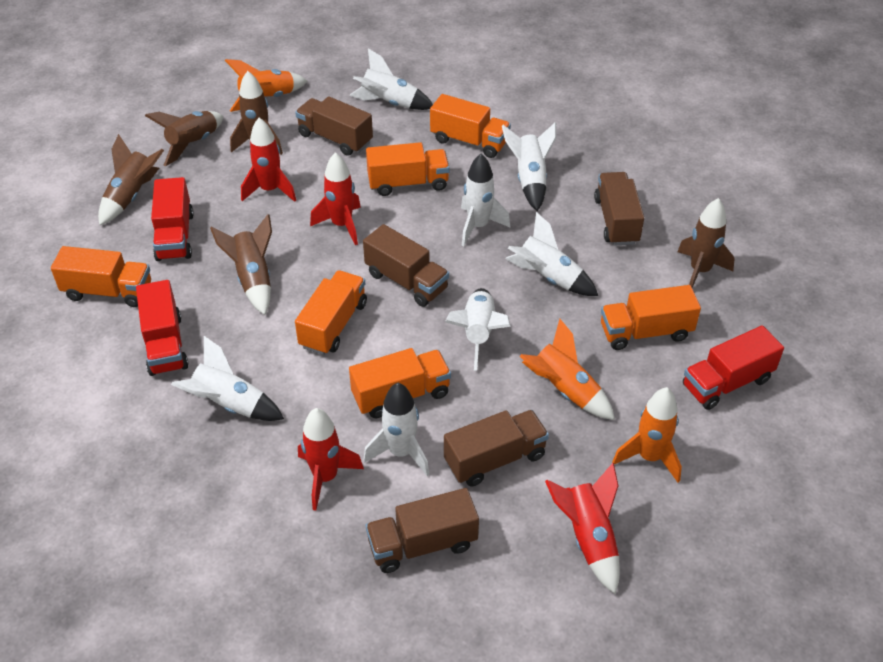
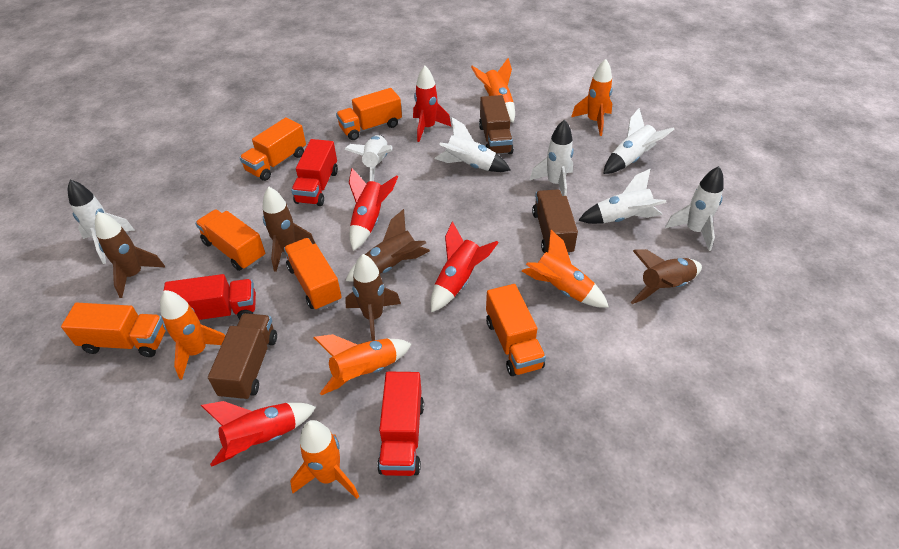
brown truck: 5 -> 3
orange rocket: 3 -> 6

